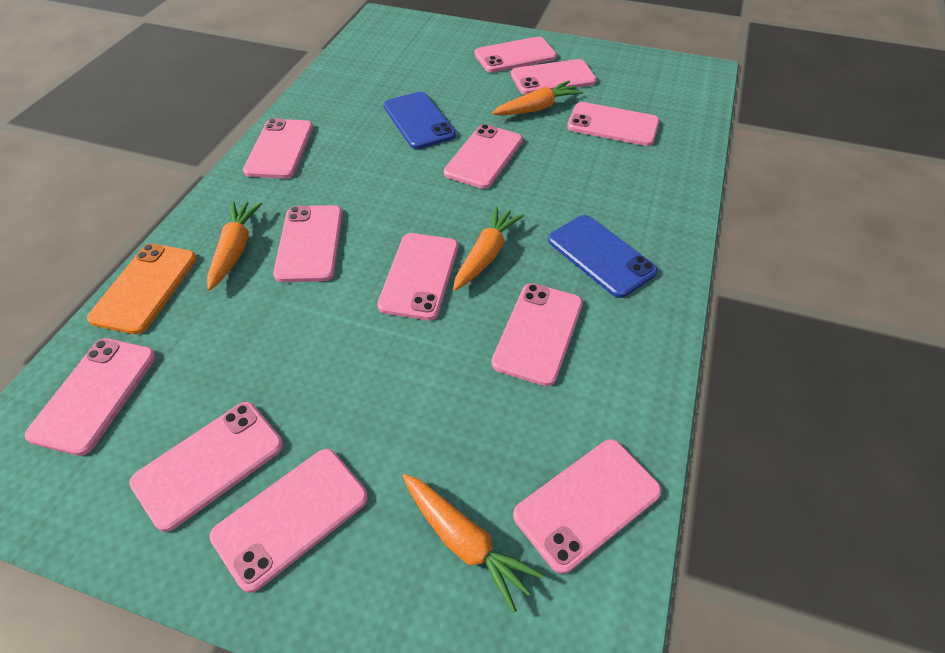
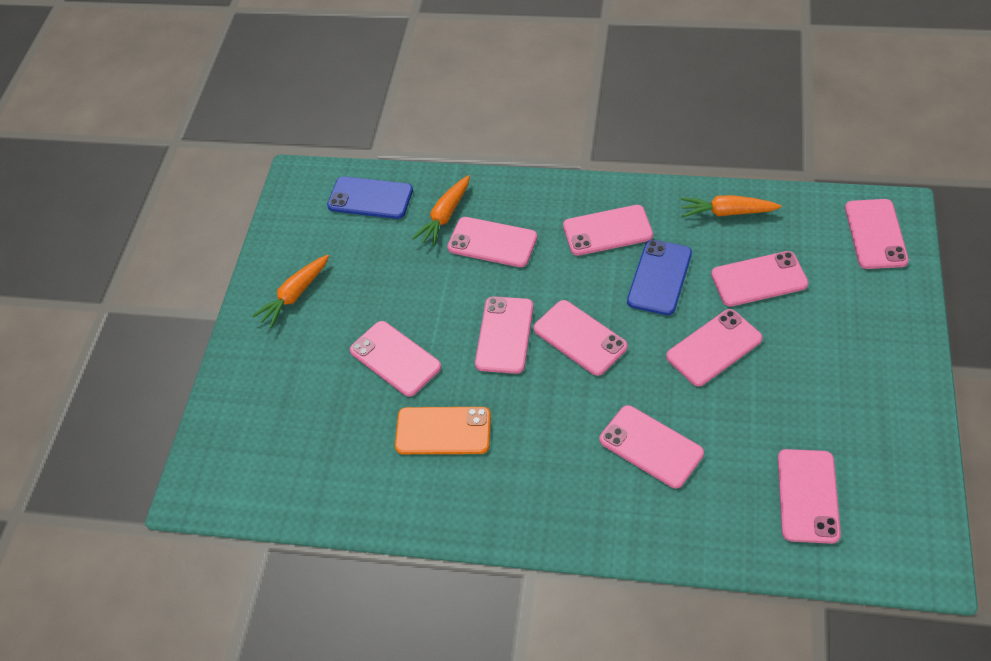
orange carrot: 4 -> 3
pink phone: 12 -> 10

